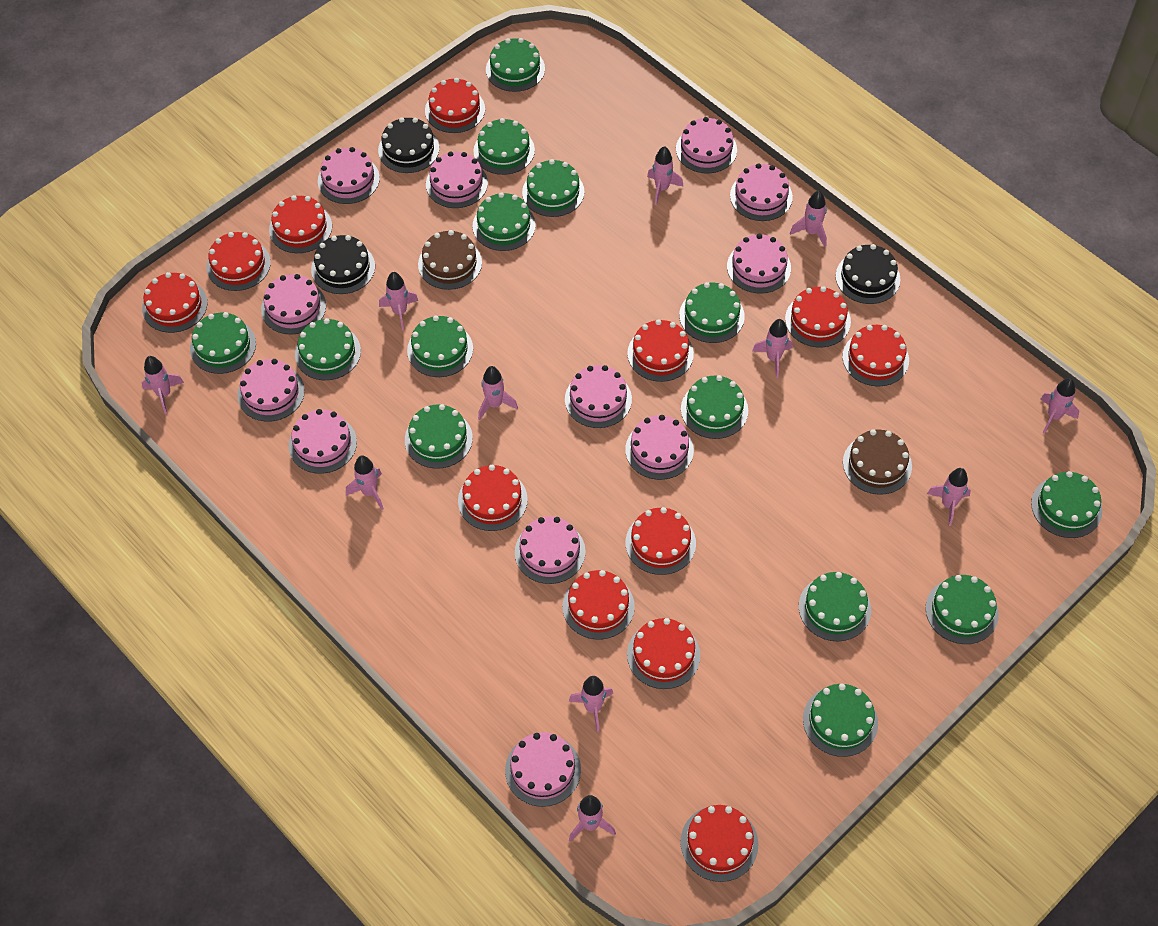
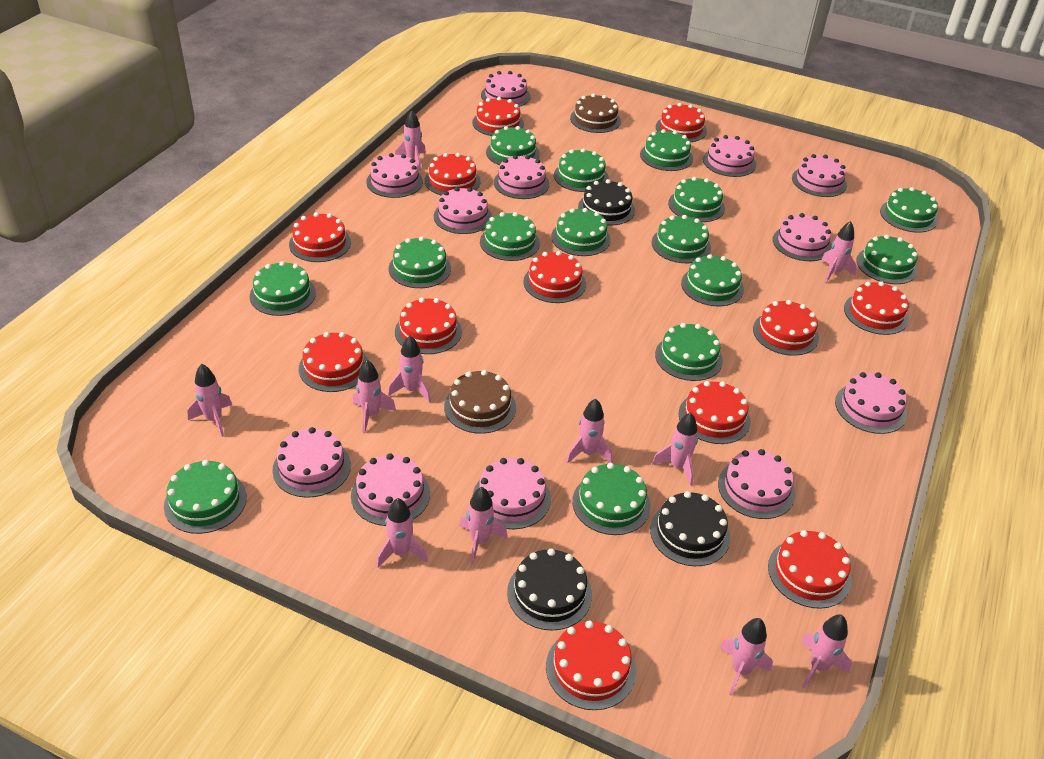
green cake: 14 -> 15

